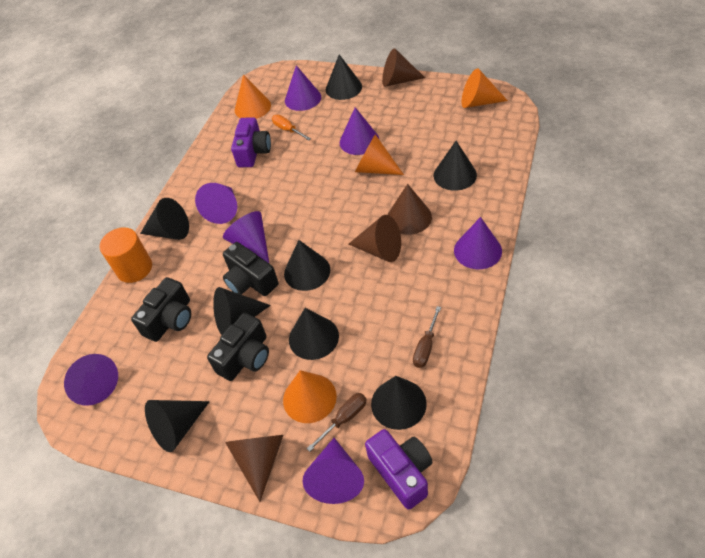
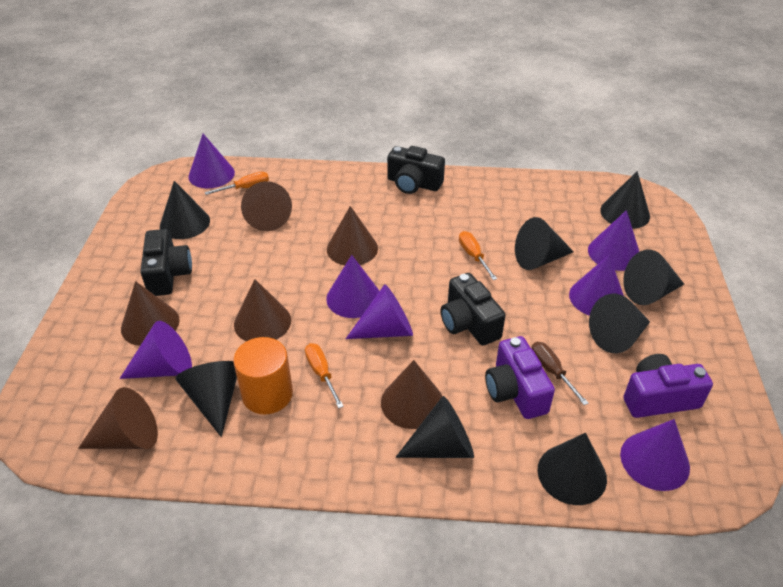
brown cone: 4 -> 6
brown screwdriver: 2 -> 1
orange cone: 4 -> 0
orange screwdriver: 1 -> 3

